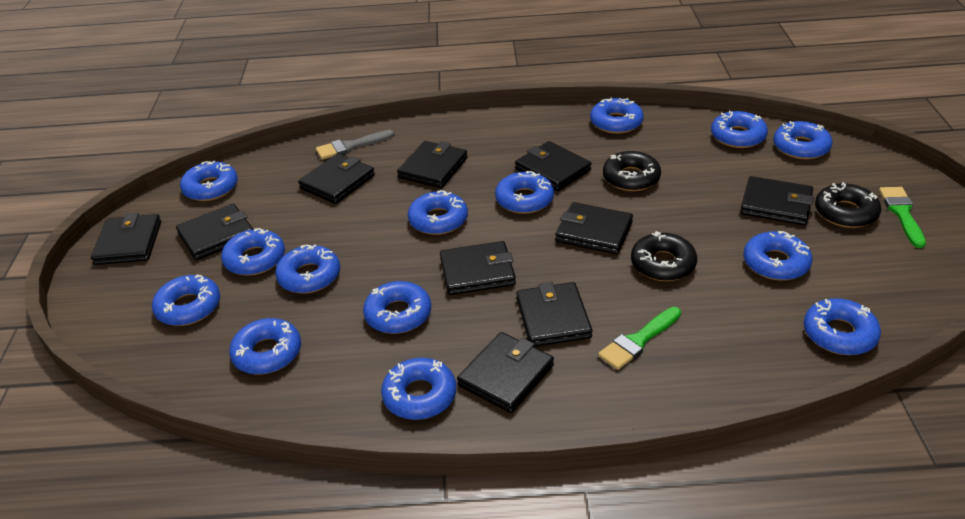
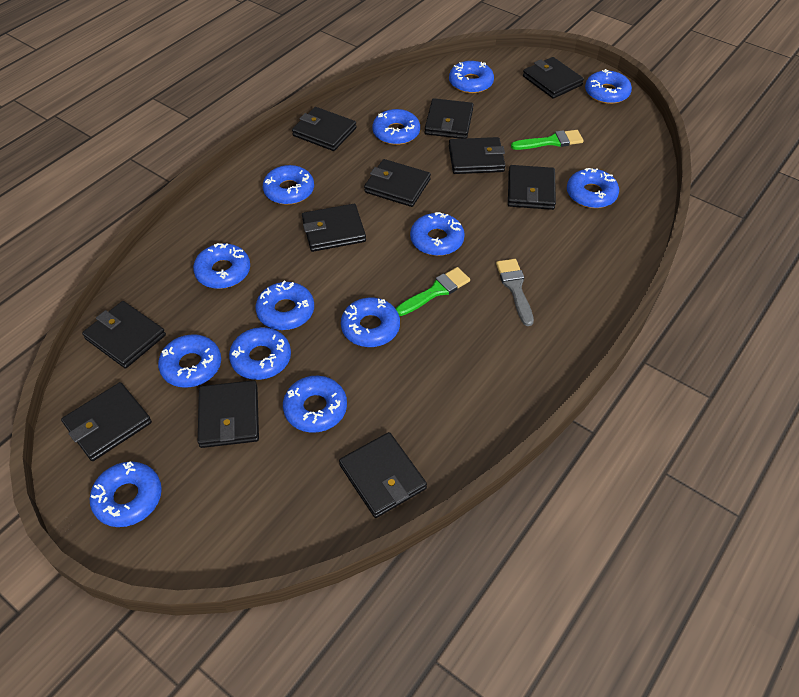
black donut: 3 -> 0
black wallet: 10 -> 11
blue donut: 14 -> 13

